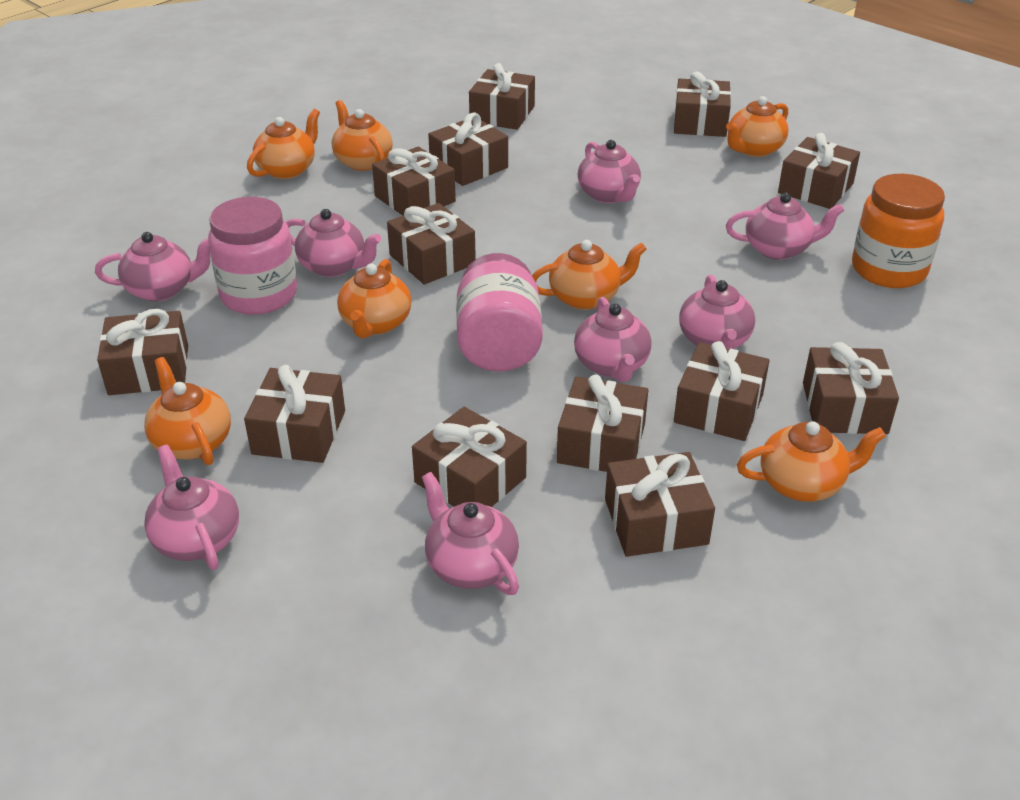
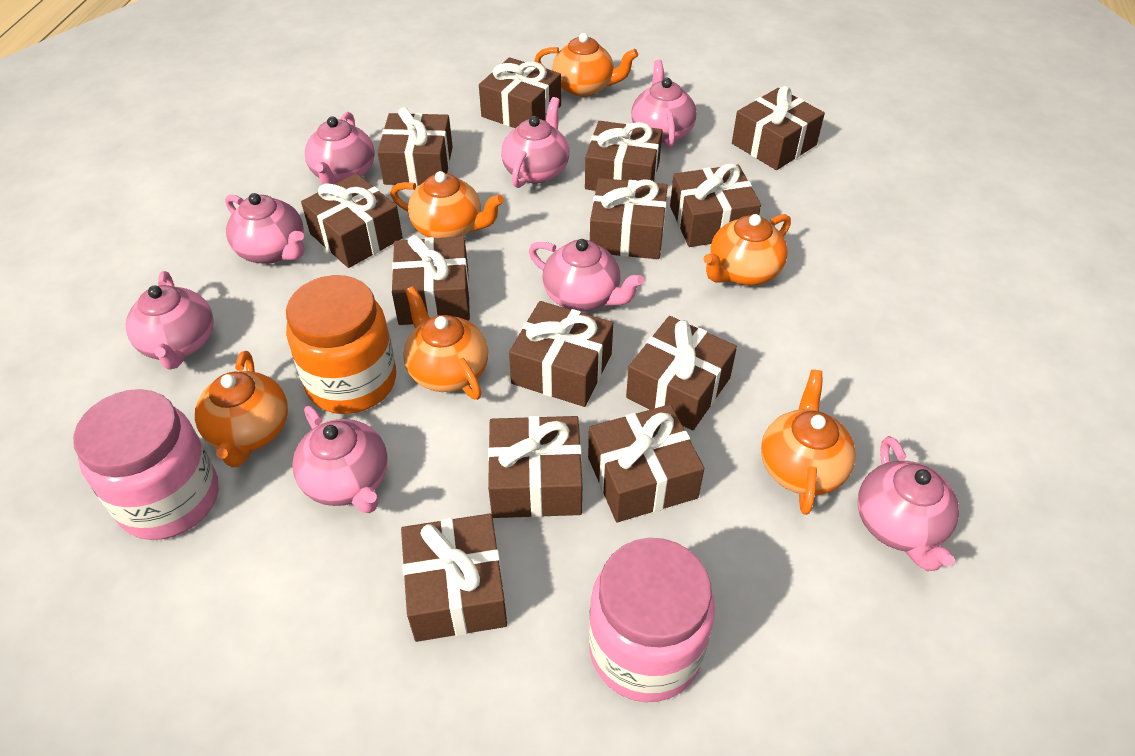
orange teapot: 7 -> 6

